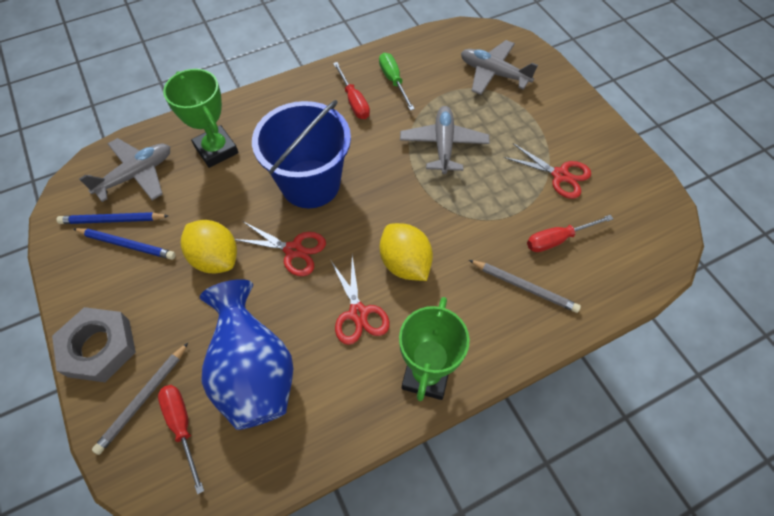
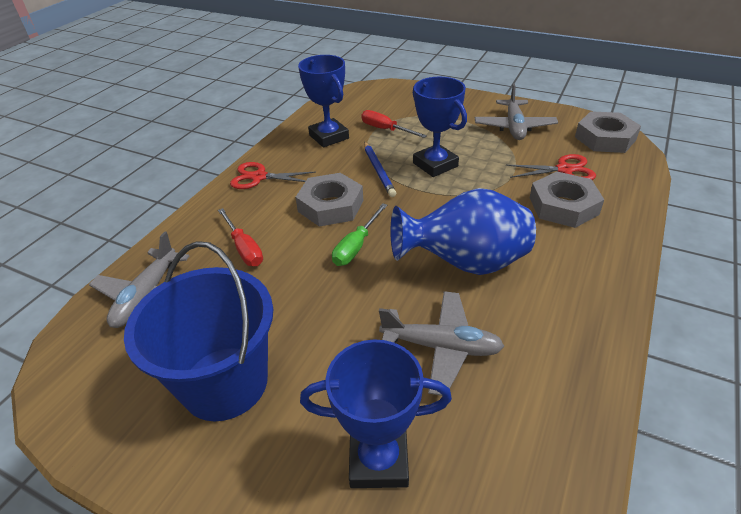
blue pencil: 2 -> 1
blue trophy: 0 -> 3
green trophy: 2 -> 0
grey nut: 1 -> 3
grey pencil: 2 -> 0
red scissors: 3 -> 2
red screwdriver: 3 -> 2
yellow lemon: 2 -> 0

